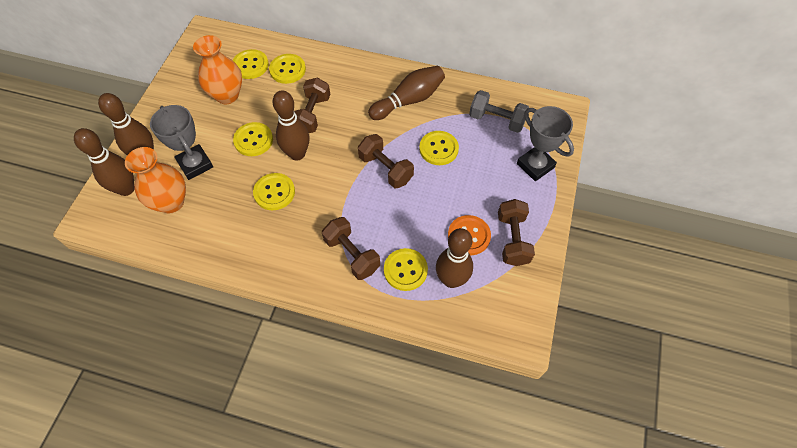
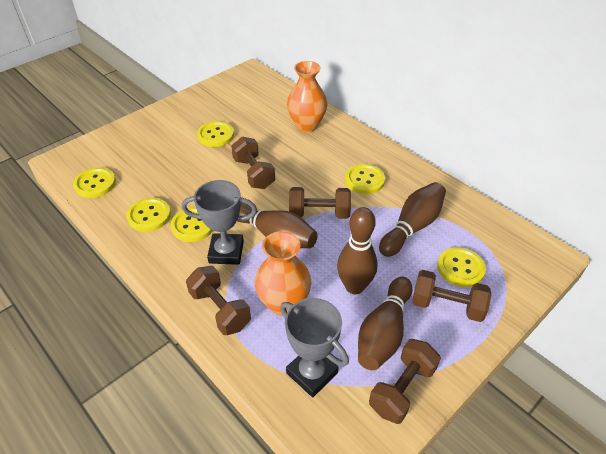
brown bowling pin: 5 -> 4
brown dumbbell: 4 -> 5
grey dumbbell: 1 -> 0
orange button: 1 -> 0

